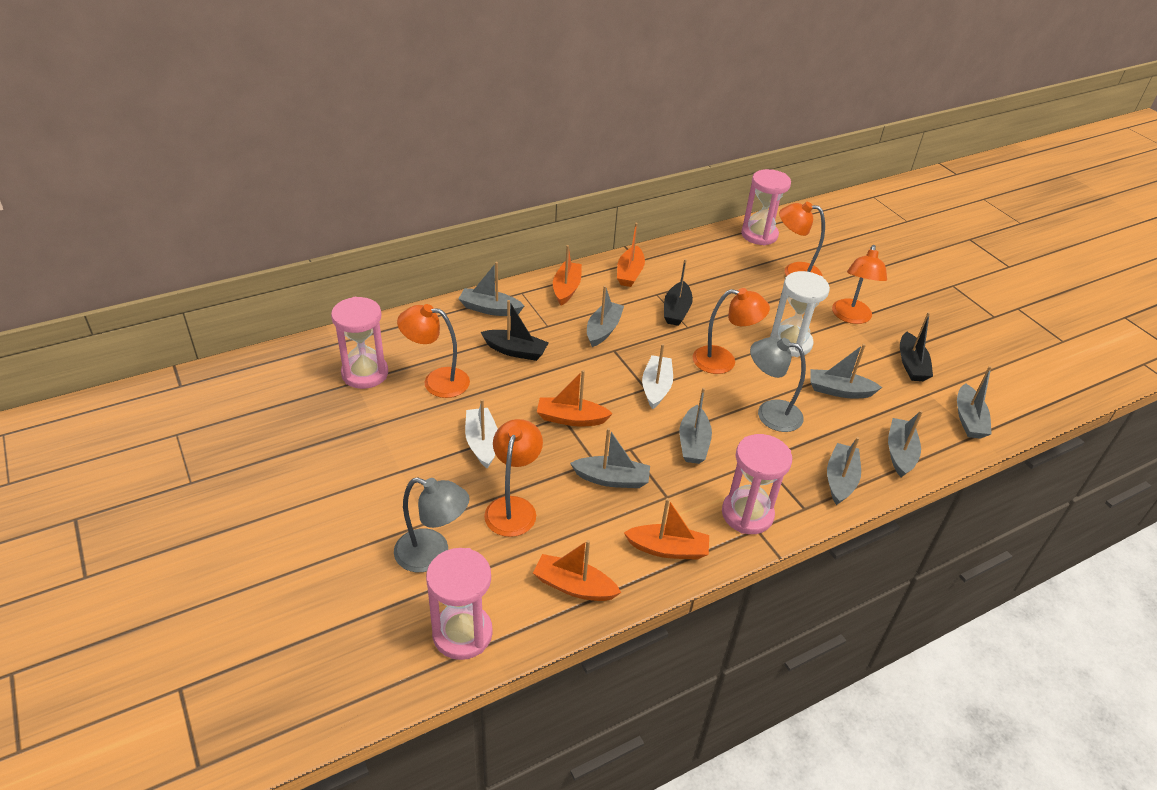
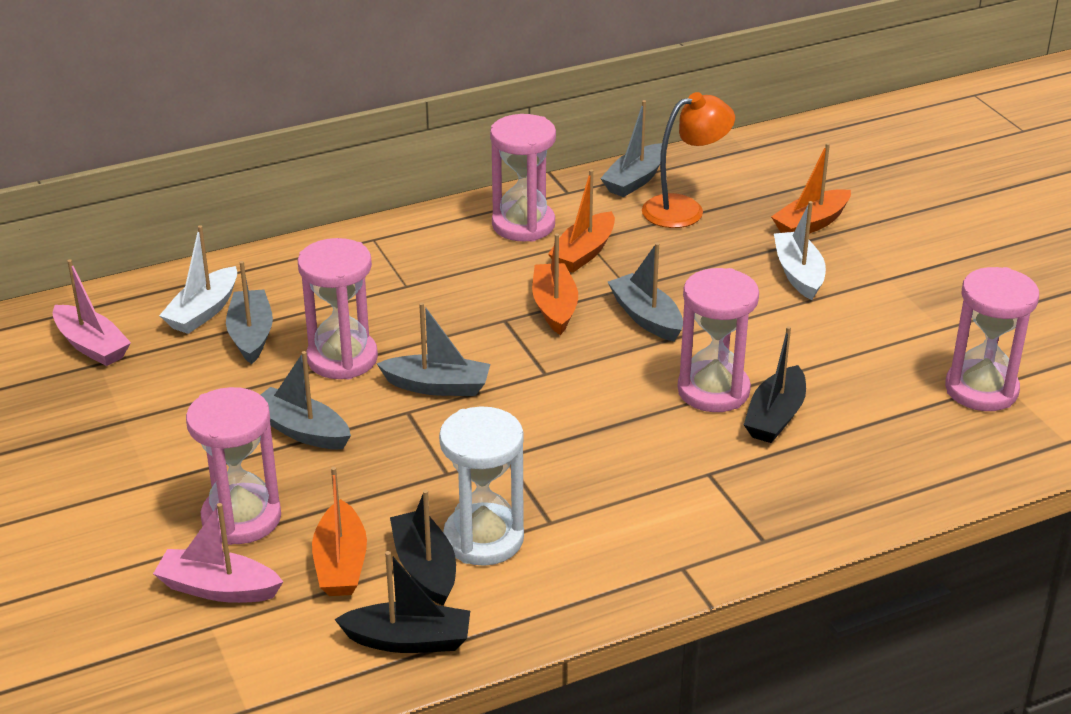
grey boat: 8 -> 5
grey lamp: 2 -> 0
orange boat: 5 -> 4
orange lamp: 5 -> 1
pink boat: 0 -> 2
pink hourglass: 4 -> 5

